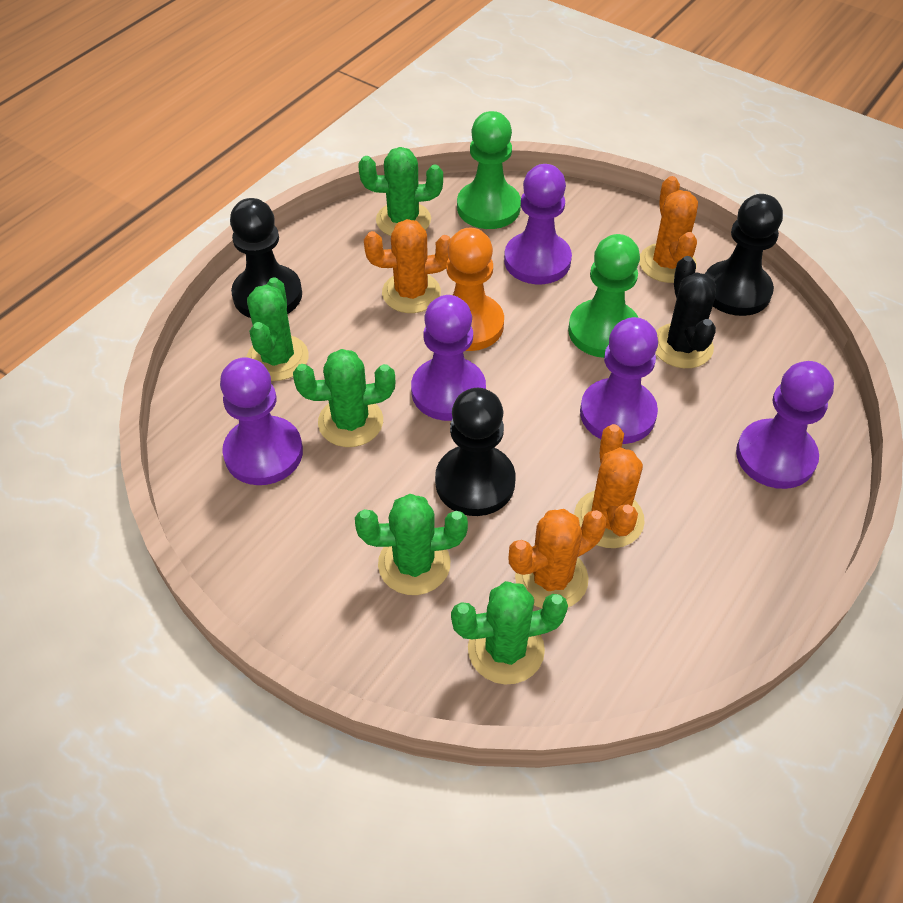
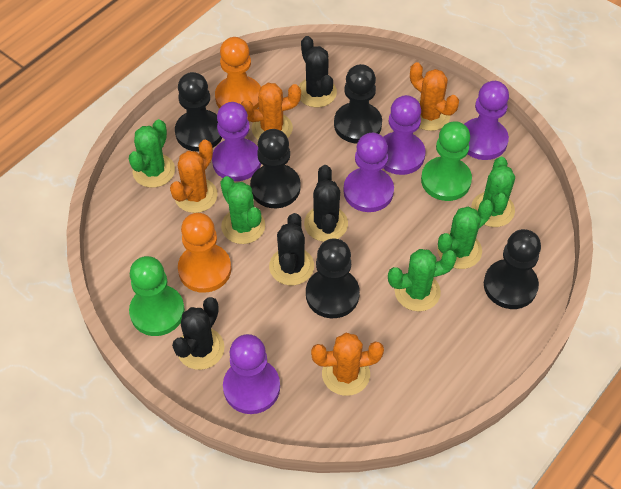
black cactus: 1 -> 4
black pawn: 3 -> 5
orange pawn: 1 -> 2

